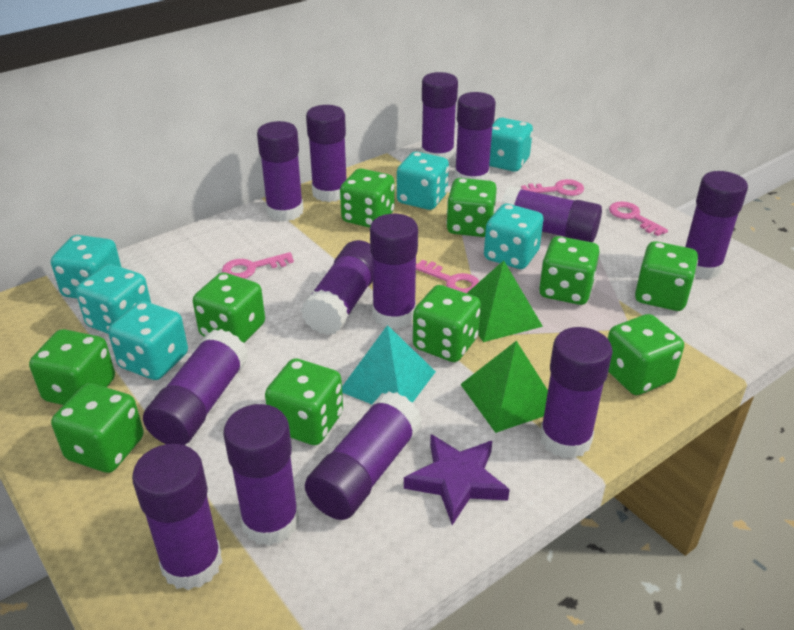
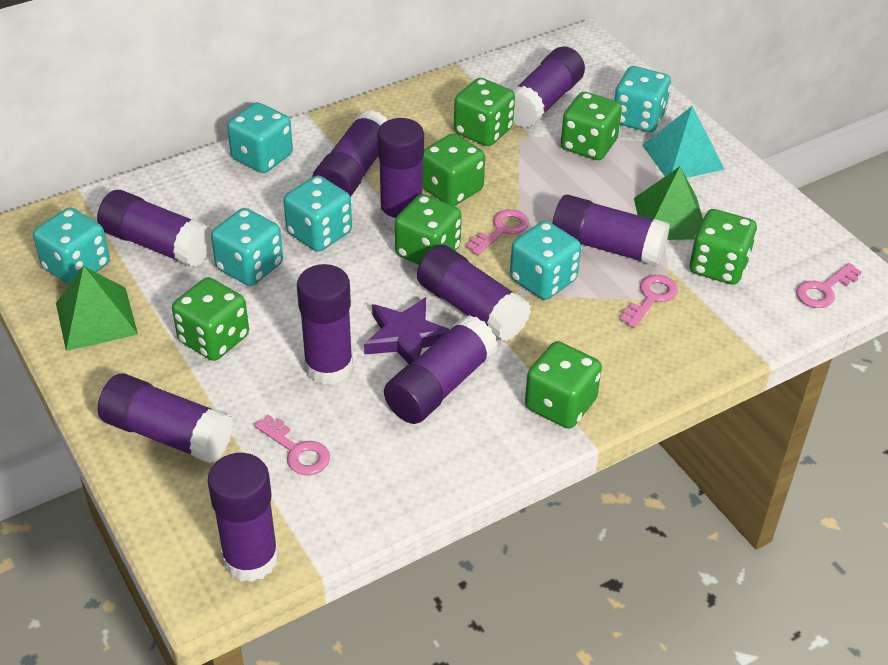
green dice: 10 -> 7
purple glue stick: 13 -> 10

